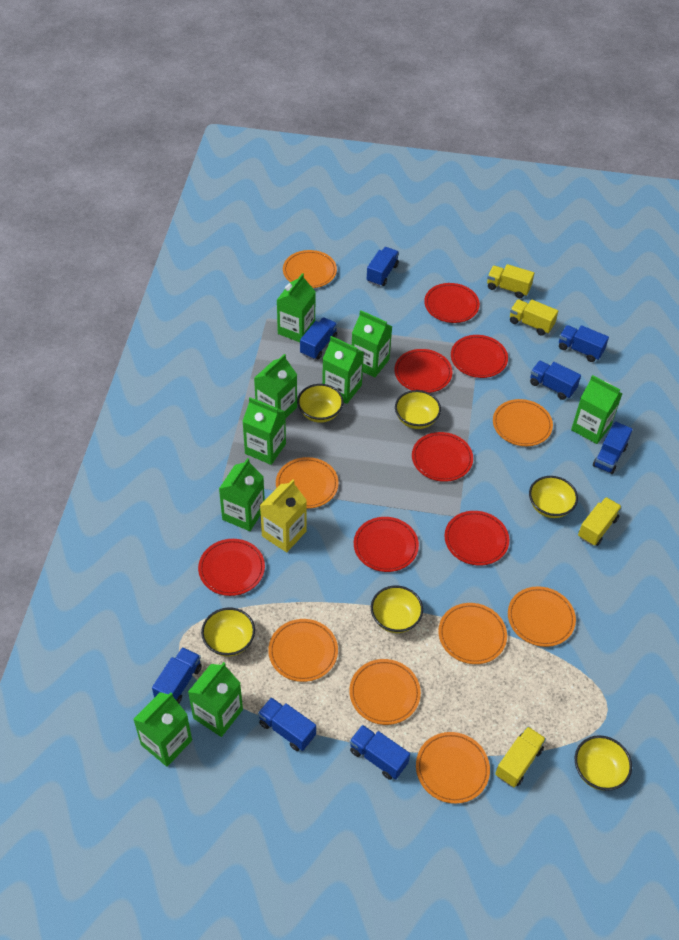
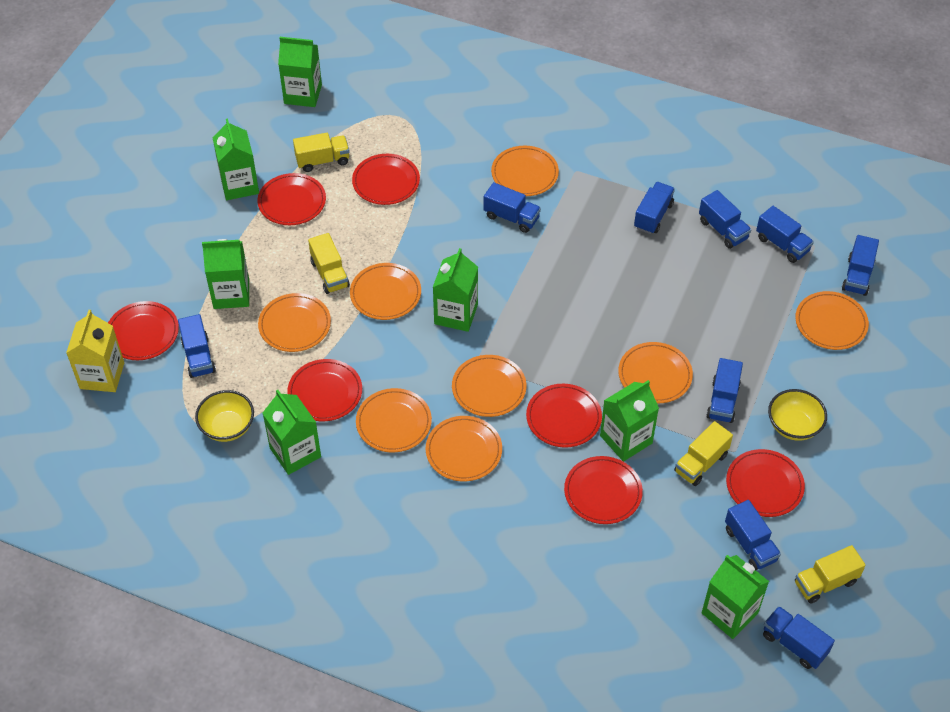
blue truck: 8 -> 9
green carton: 9 -> 7
yellow bowl: 6 -> 2

